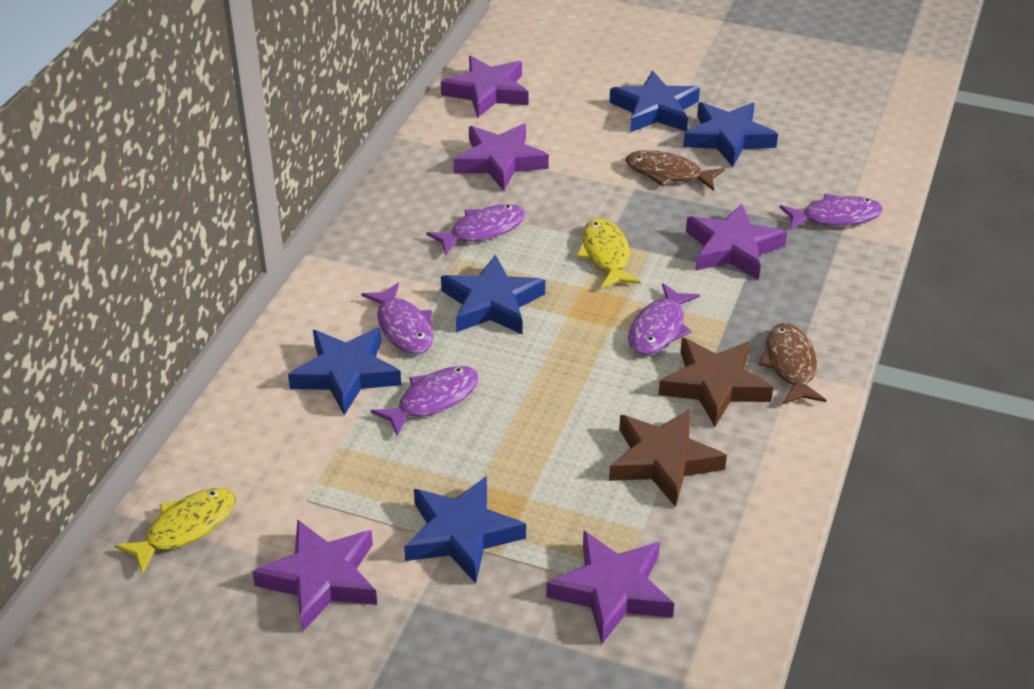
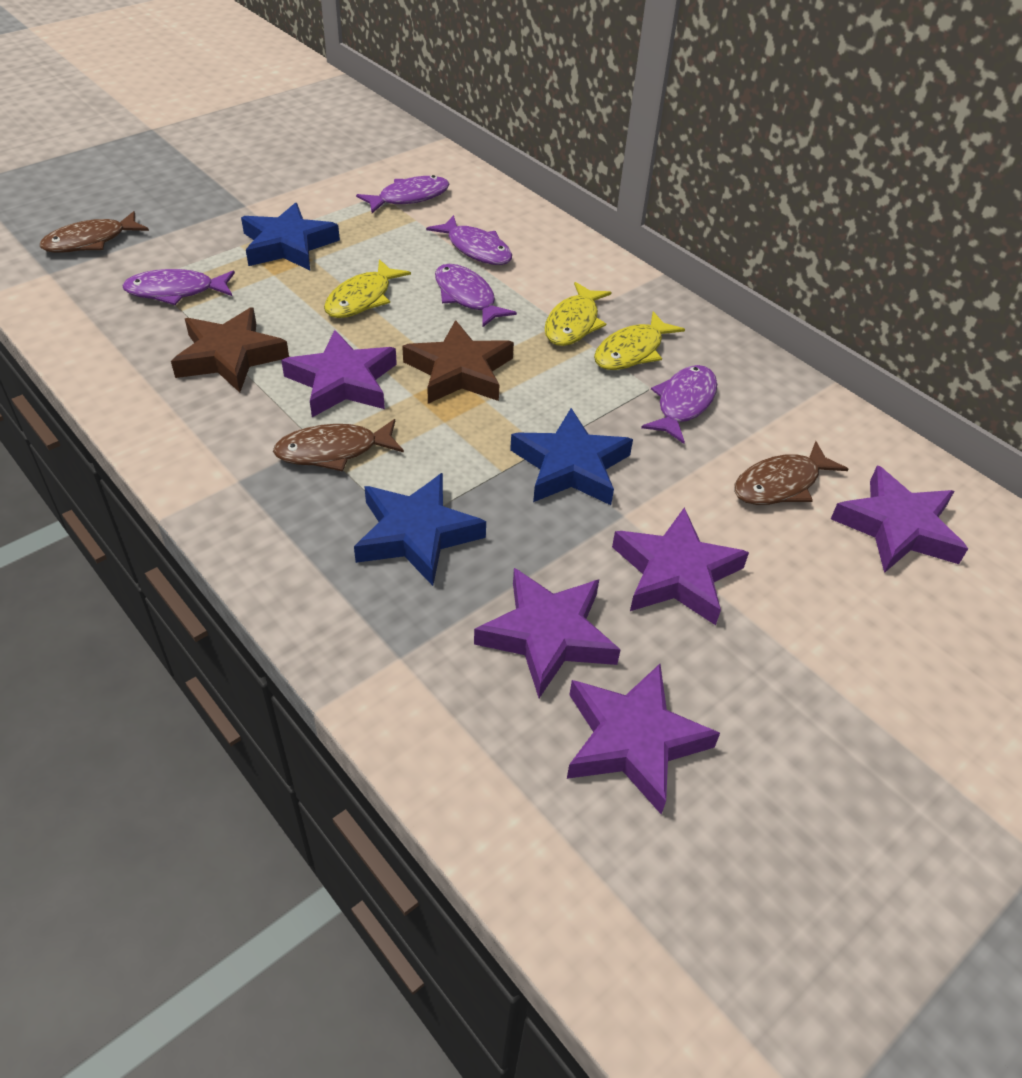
blue star: 5 -> 3
brown fish: 2 -> 3
yellow fish: 2 -> 3

